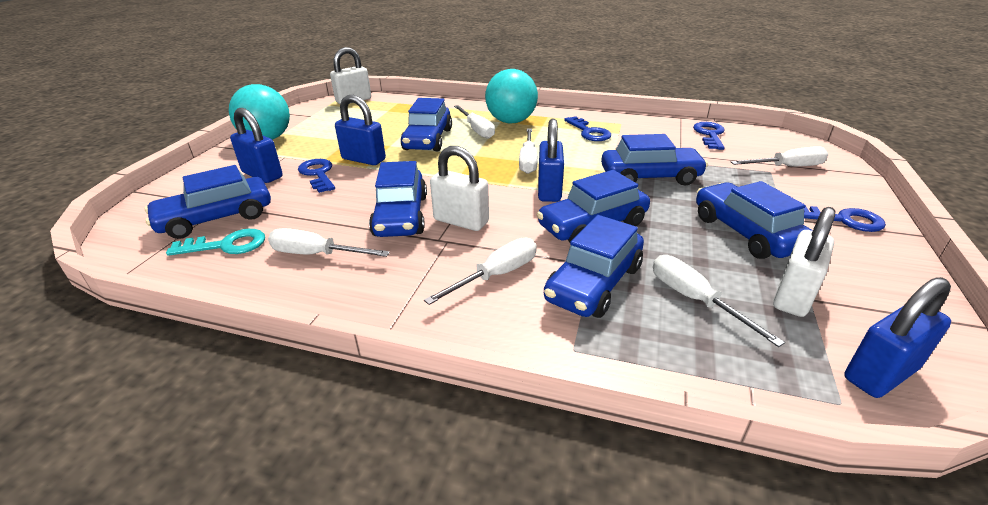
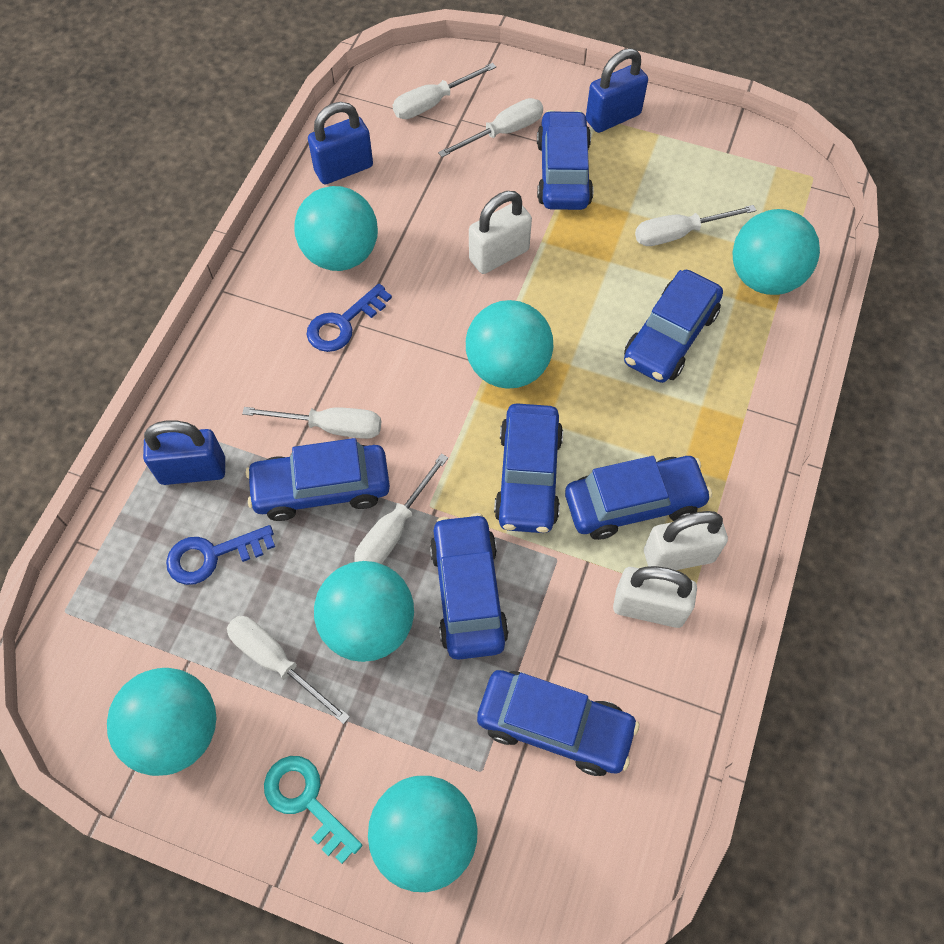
blue key: 4 -> 2
blue padlock: 4 -> 3
turquoise ball: 2 -> 6

